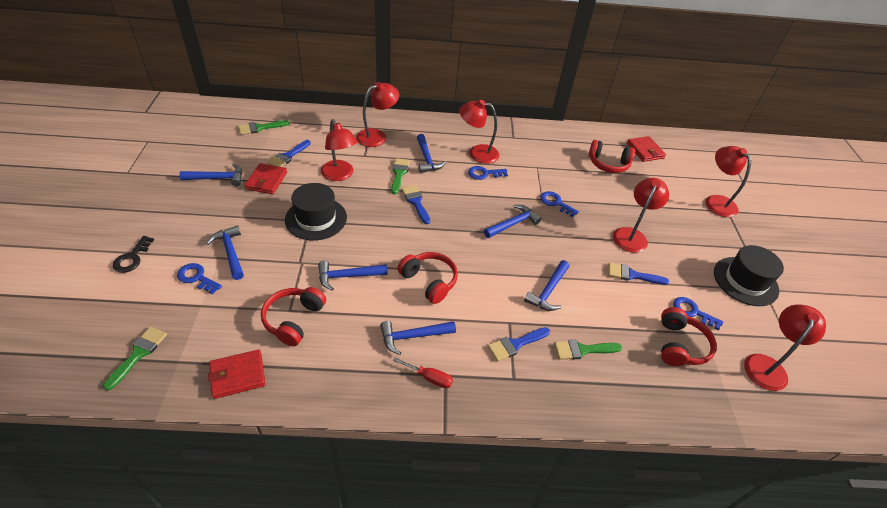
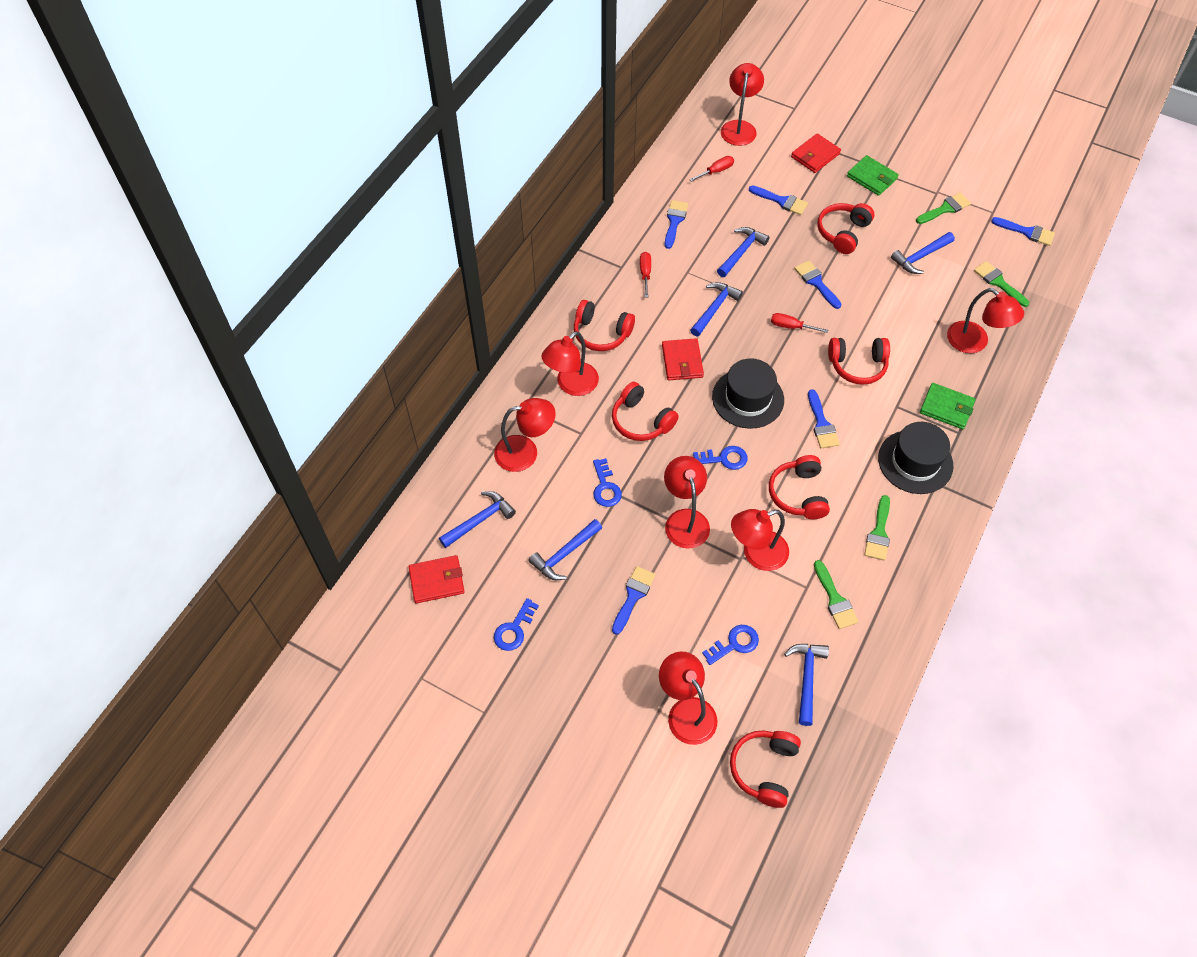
black key: 1 -> 0
blue brush: 4 -> 6
blue hammer: 7 -> 6
green wallet: 0 -> 2
red headphones: 4 -> 6
red lamp: 6 -> 7
red screwdriver: 1 -> 3

